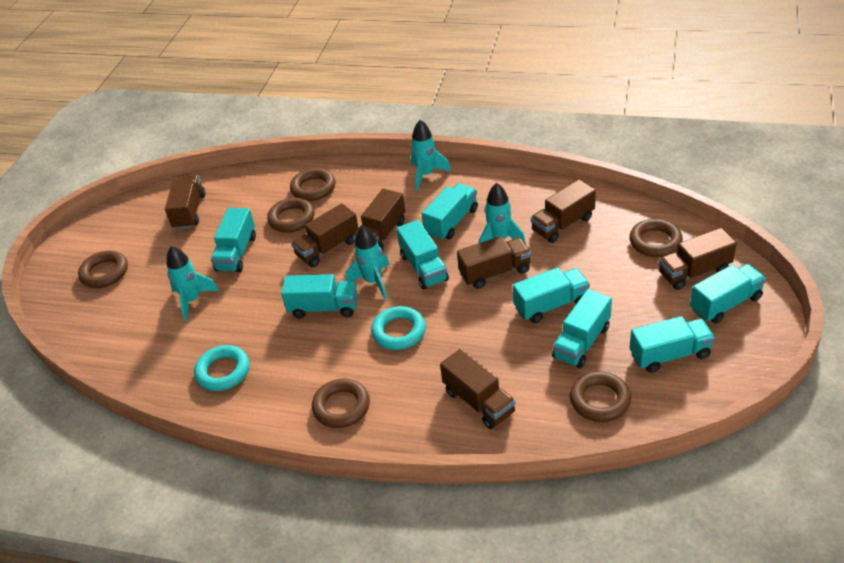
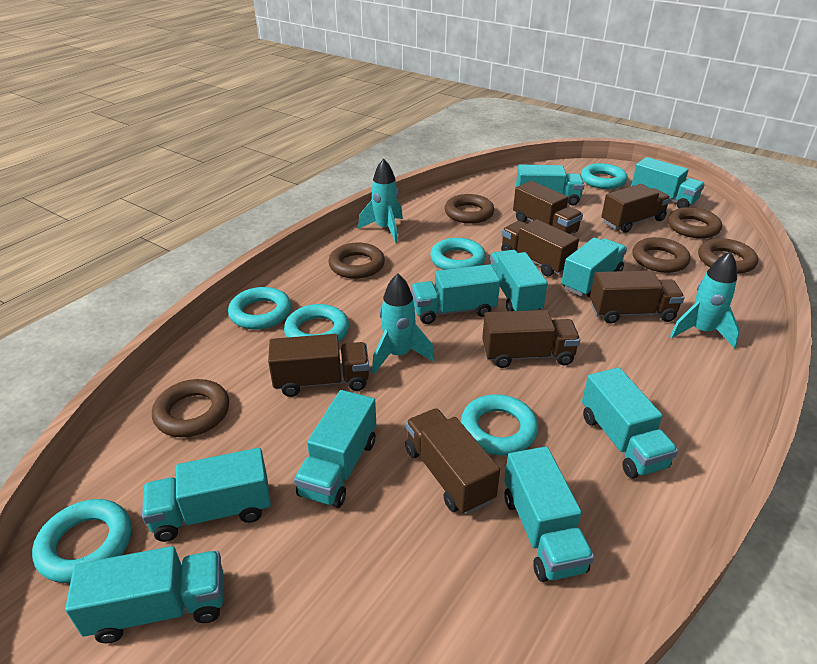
turquoise ring: 2 -> 6
turquoise rocket: 4 -> 3
turquoise truck: 8 -> 10

